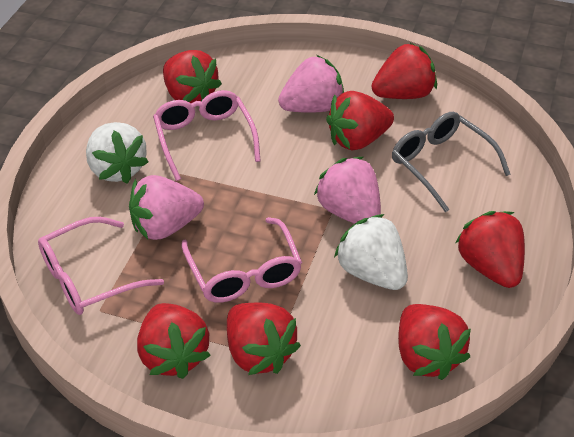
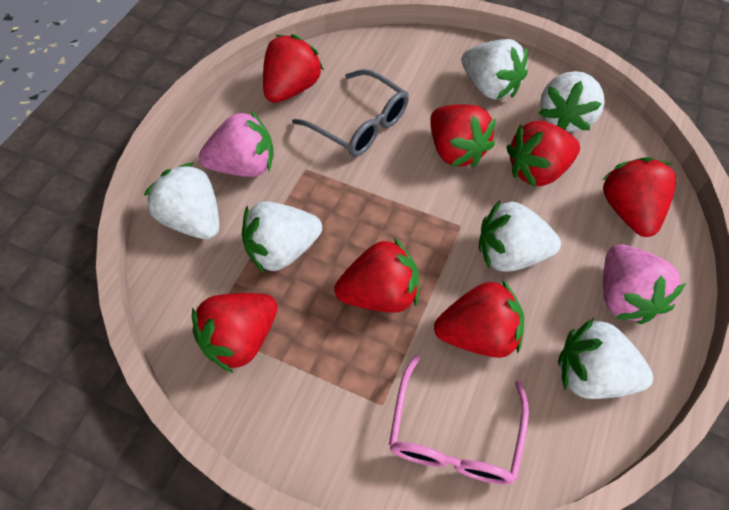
pink glasses: 3 -> 1
pink strawberry: 3 -> 2
white strawberry: 2 -> 6

